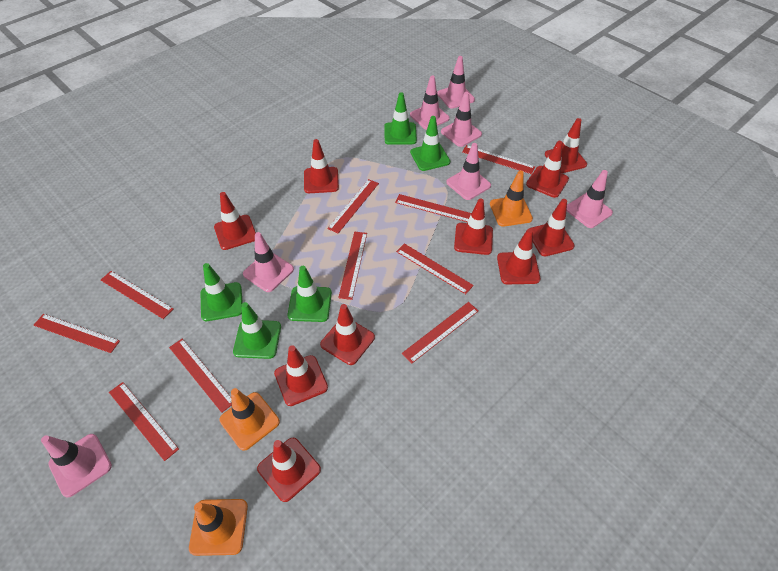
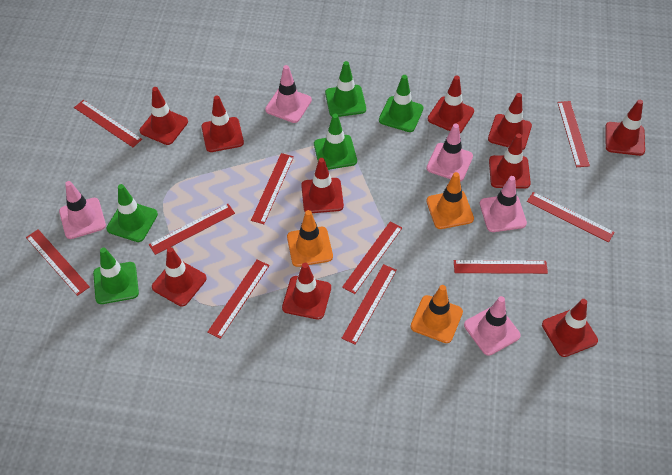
pink traffic cone: 7 -> 5

